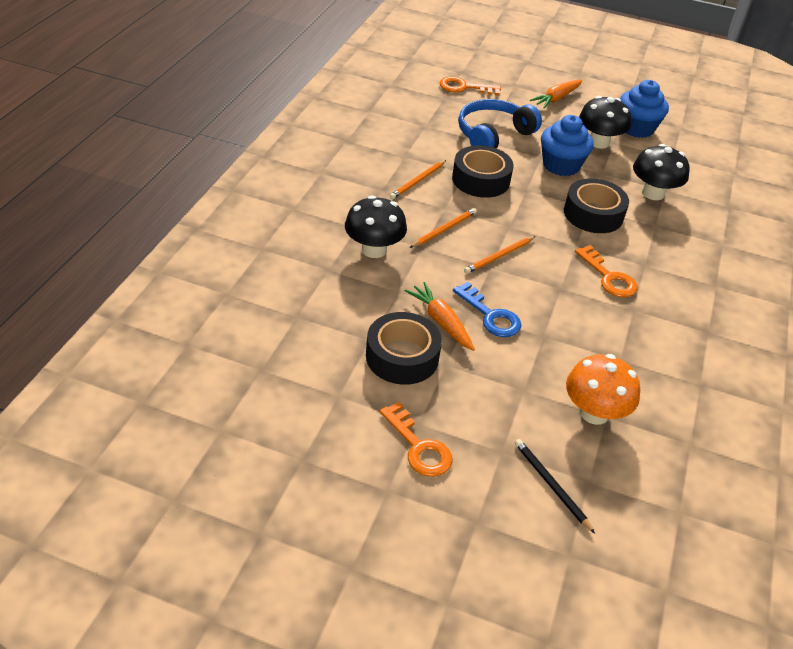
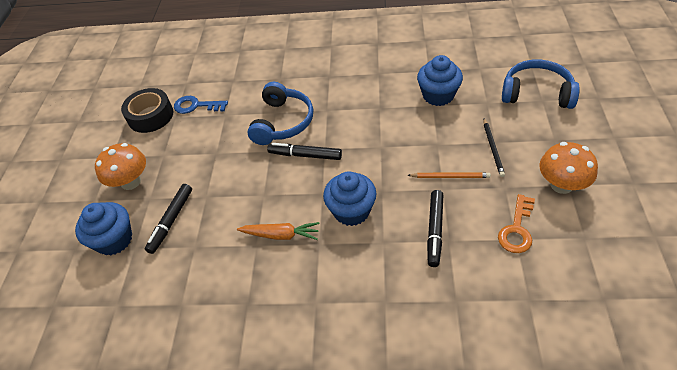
black marker: 0 -> 3
black mushroom: 3 -> 0
black tape: 3 -> 1
blue cupcake: 2 -> 3
blue headphones: 1 -> 2
orange carrot: 2 -> 1
orange key: 3 -> 1
orange mushroom: 1 -> 2
orange pencil: 3 -> 1

